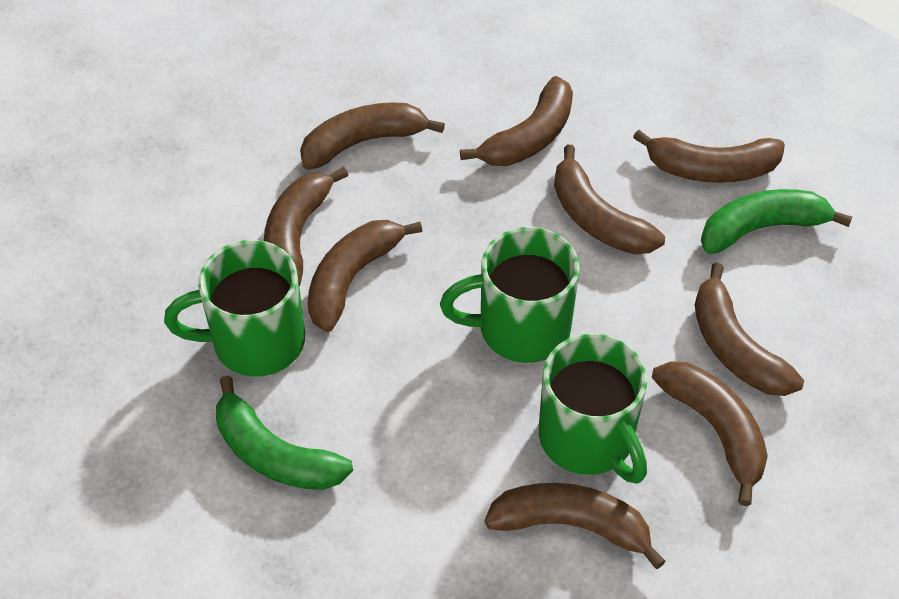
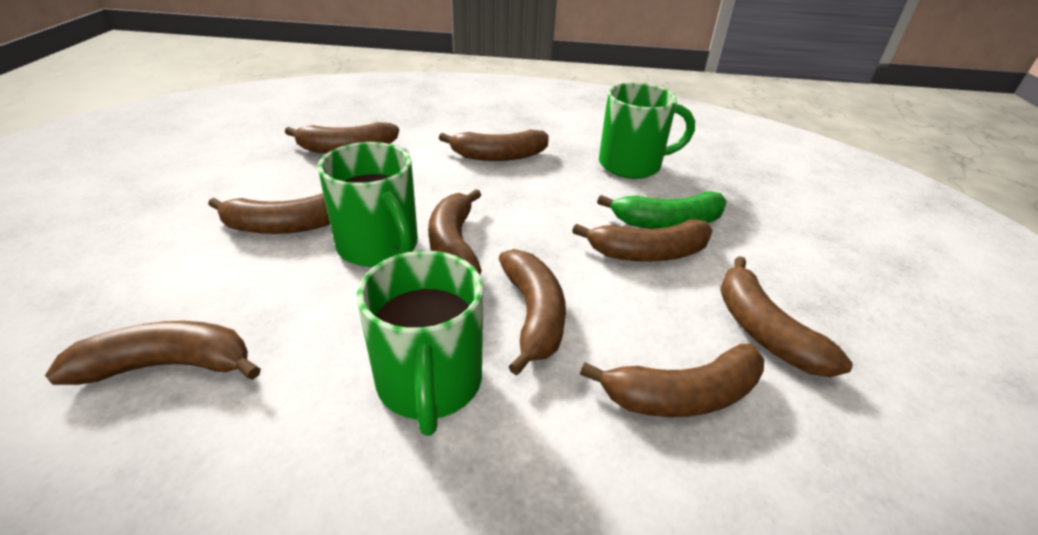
green banana: 2 -> 1

